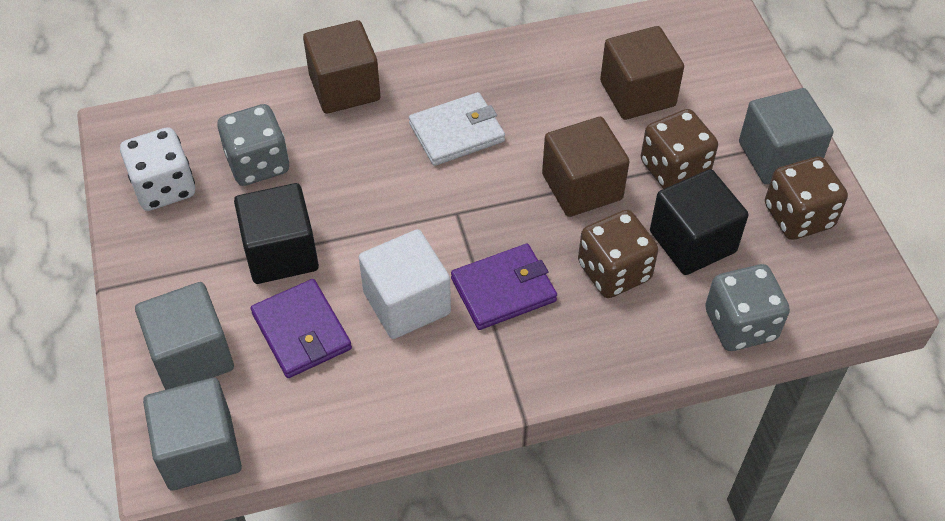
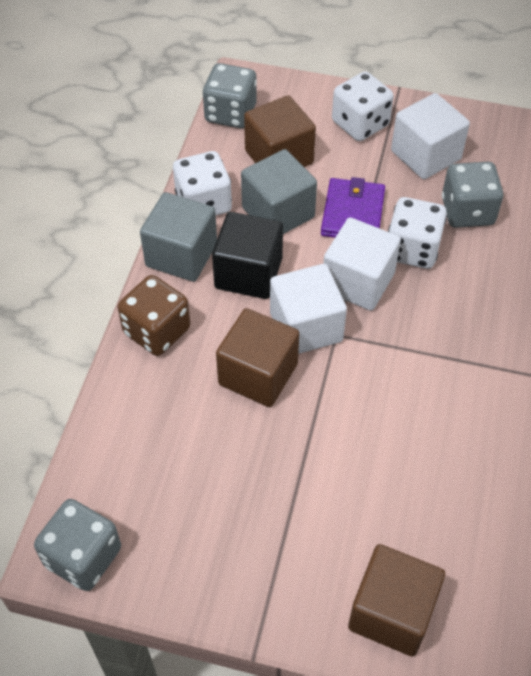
black cube: 2 -> 1
brown dice: 3 -> 1
grey cube: 3 -> 2
grey dice: 2 -> 3
purple wallet: 2 -> 1
white cube: 1 -> 3
white dice: 1 -> 3
white wallet: 1 -> 0

